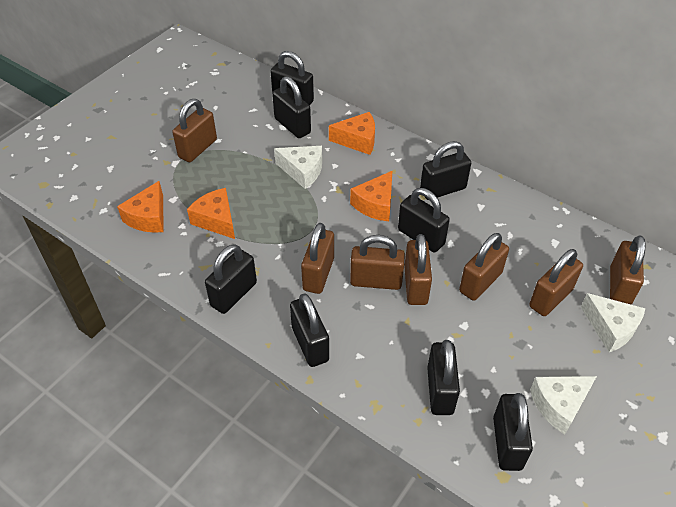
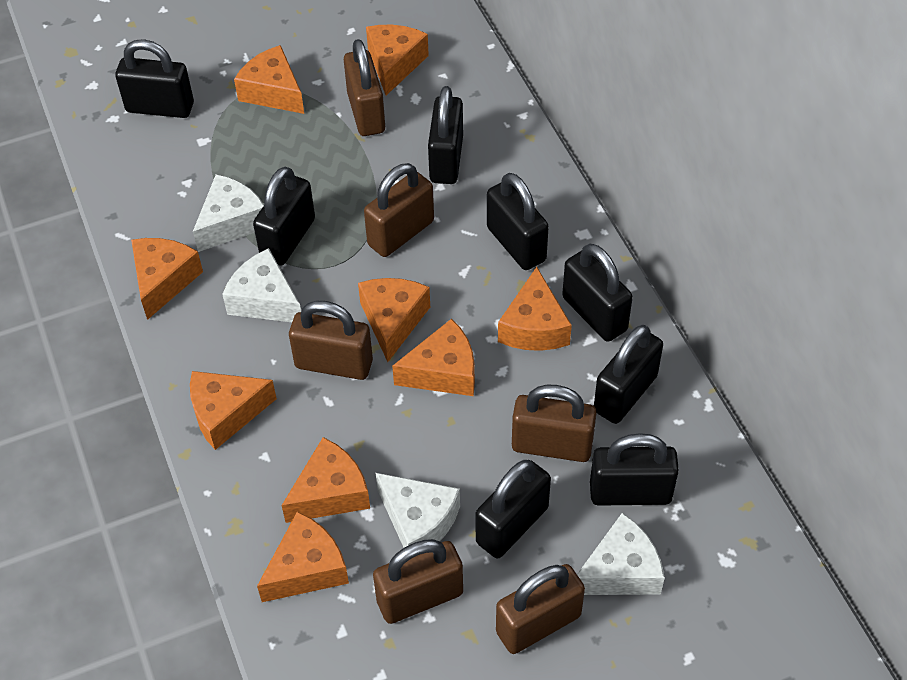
brown padlock: 7 -> 6
orange cheese: 4 -> 9
white cheese: 3 -> 4

